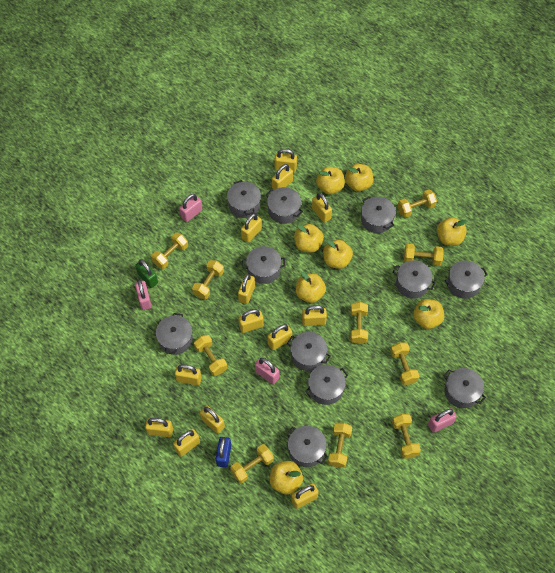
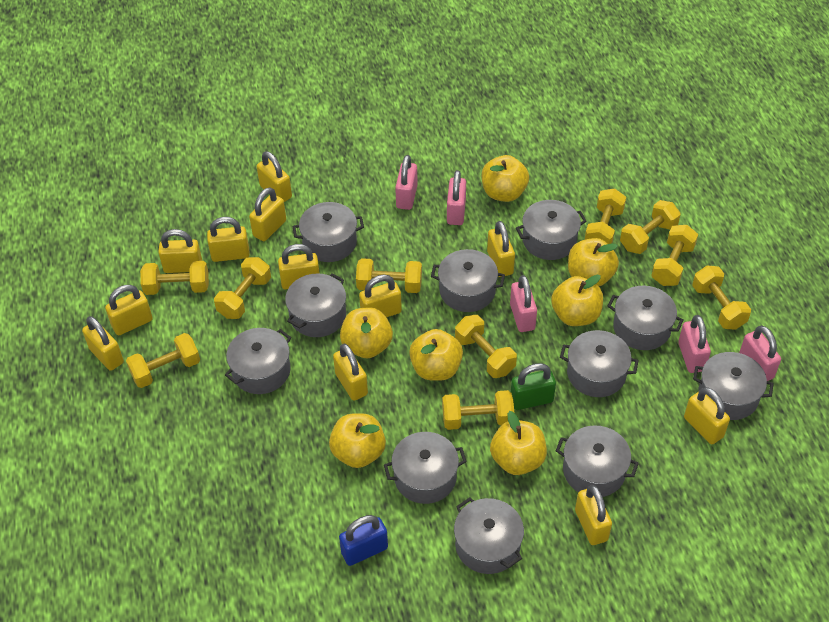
pink padlock: 4 -> 5
yellow apple: 8 -> 7
yellow padlock: 13 -> 12

